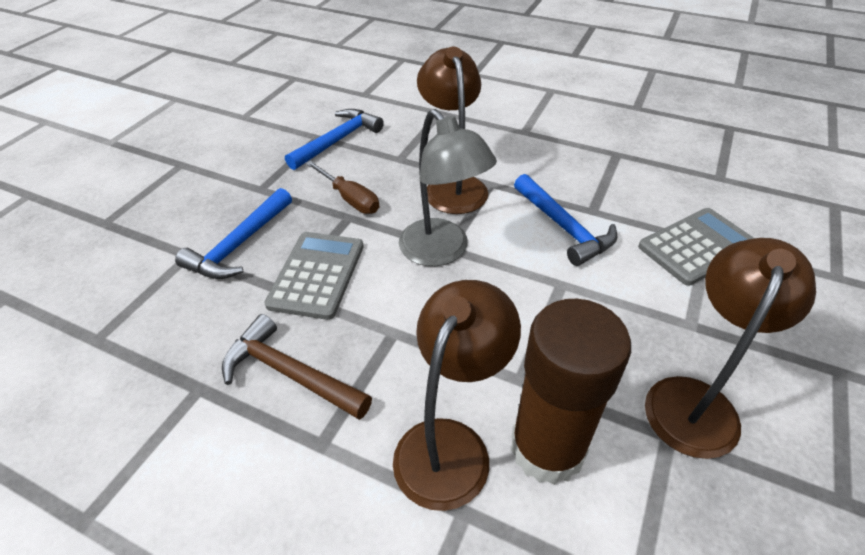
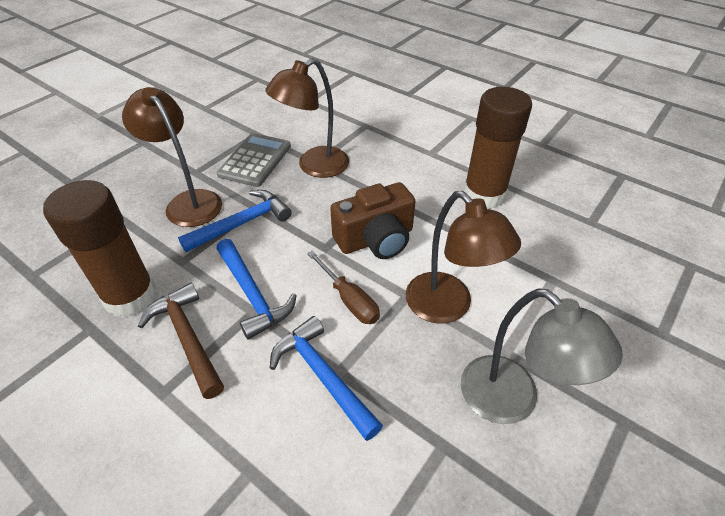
brown camera: 0 -> 1
brown glue stick: 1 -> 2
grey calculator: 2 -> 1

